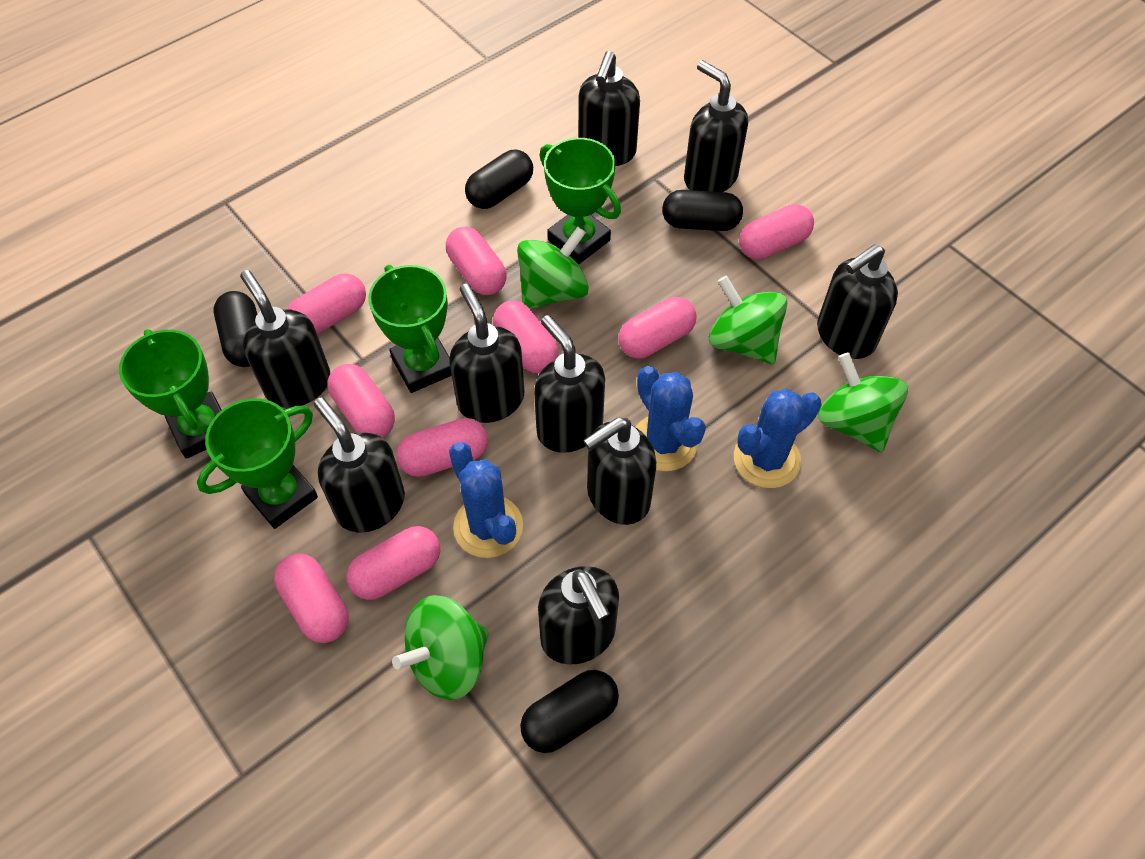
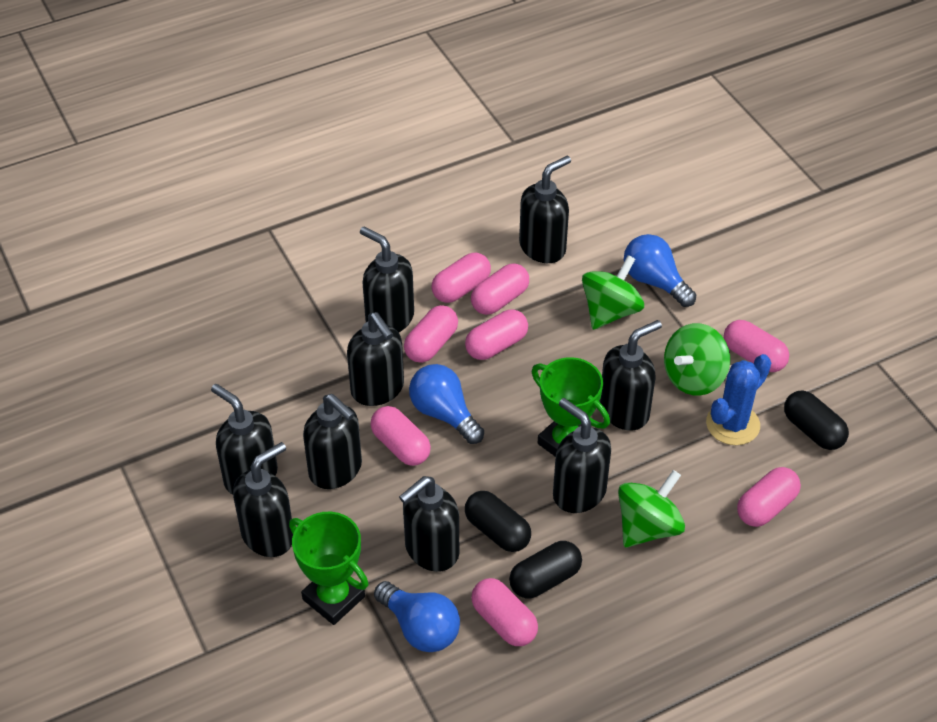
black capsule: 4 -> 3
blue cactus: 3 -> 1
blue light bulb: 0 -> 3
green spinning top: 4 -> 3
green trophy: 4 -> 2
pink capsule: 9 -> 8

